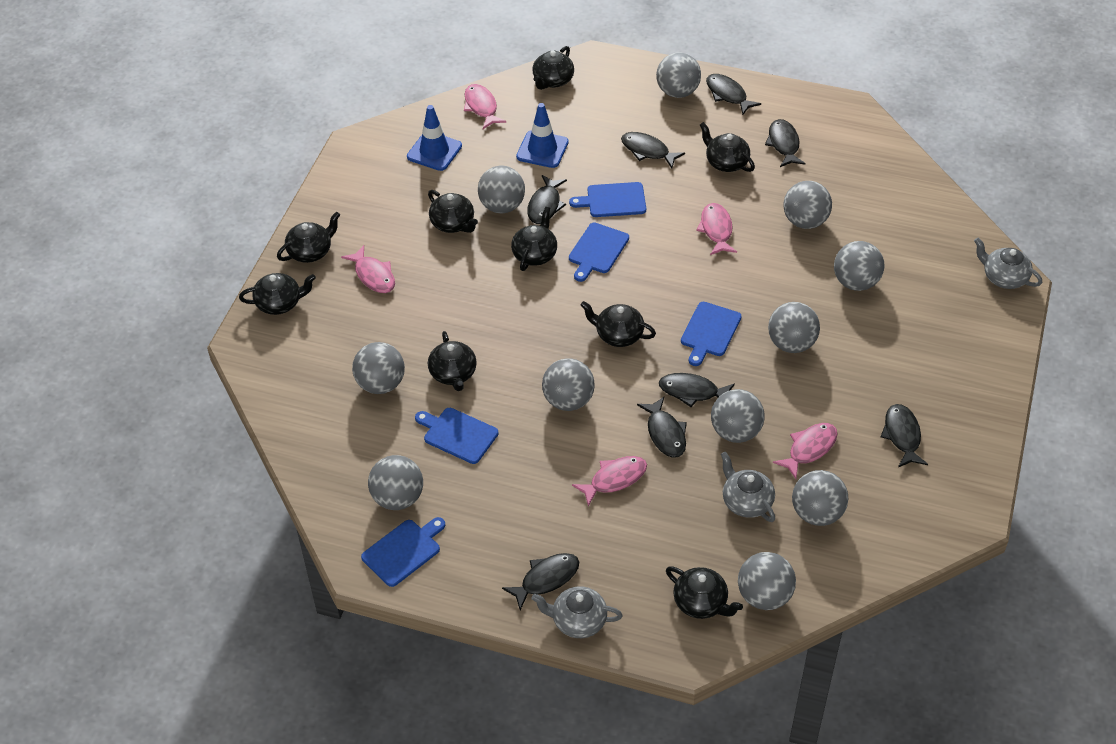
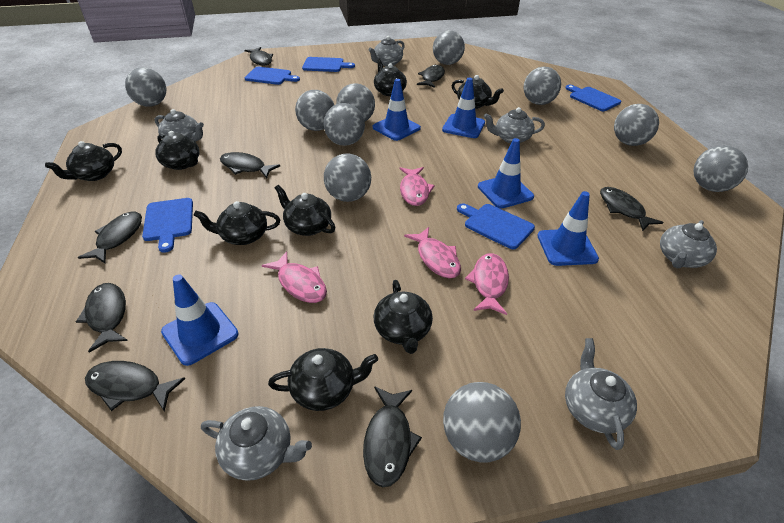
black teapot: 9 -> 8
blue traffic cone: 2 -> 5
grey ball: 11 -> 10
grey teapot: 3 -> 6
pink fish: 5 -> 4

